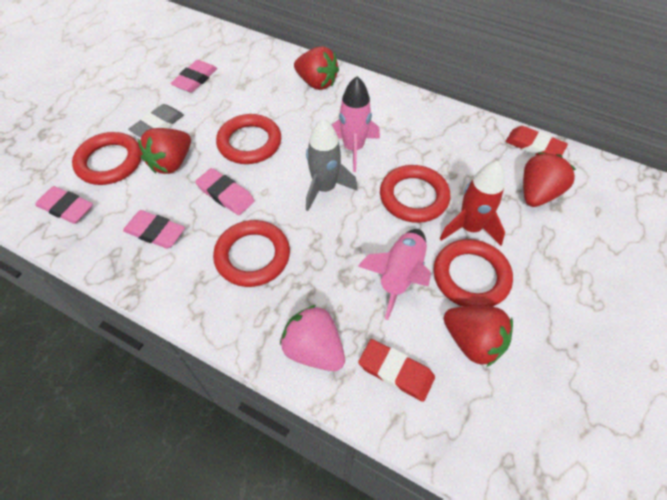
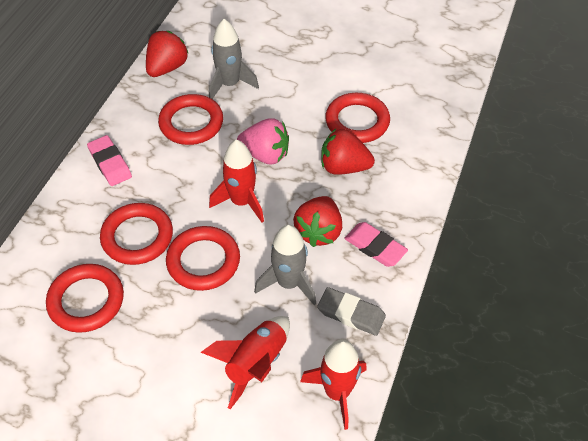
grey rocket: 1 -> 2
pink eraser: 4 -> 2
pink rocket: 2 -> 0
red eraser: 2 -> 0
red rocket: 1 -> 3
red strawberry: 4 -> 3

